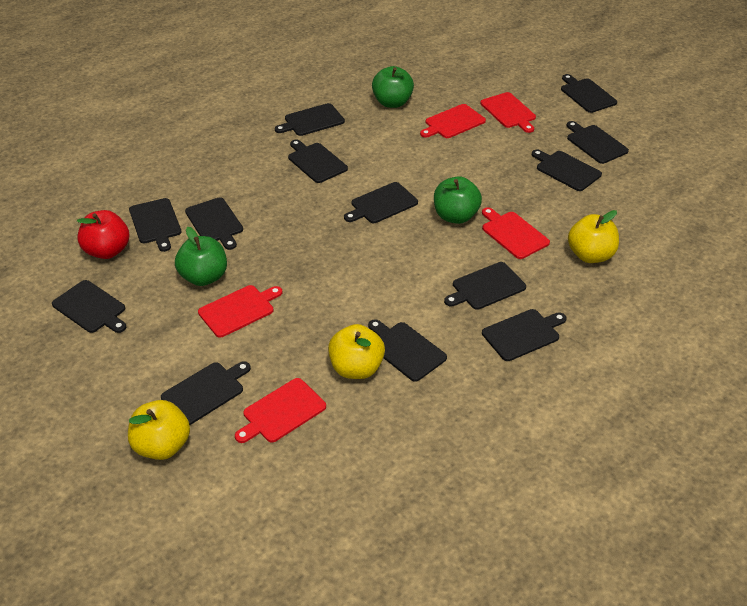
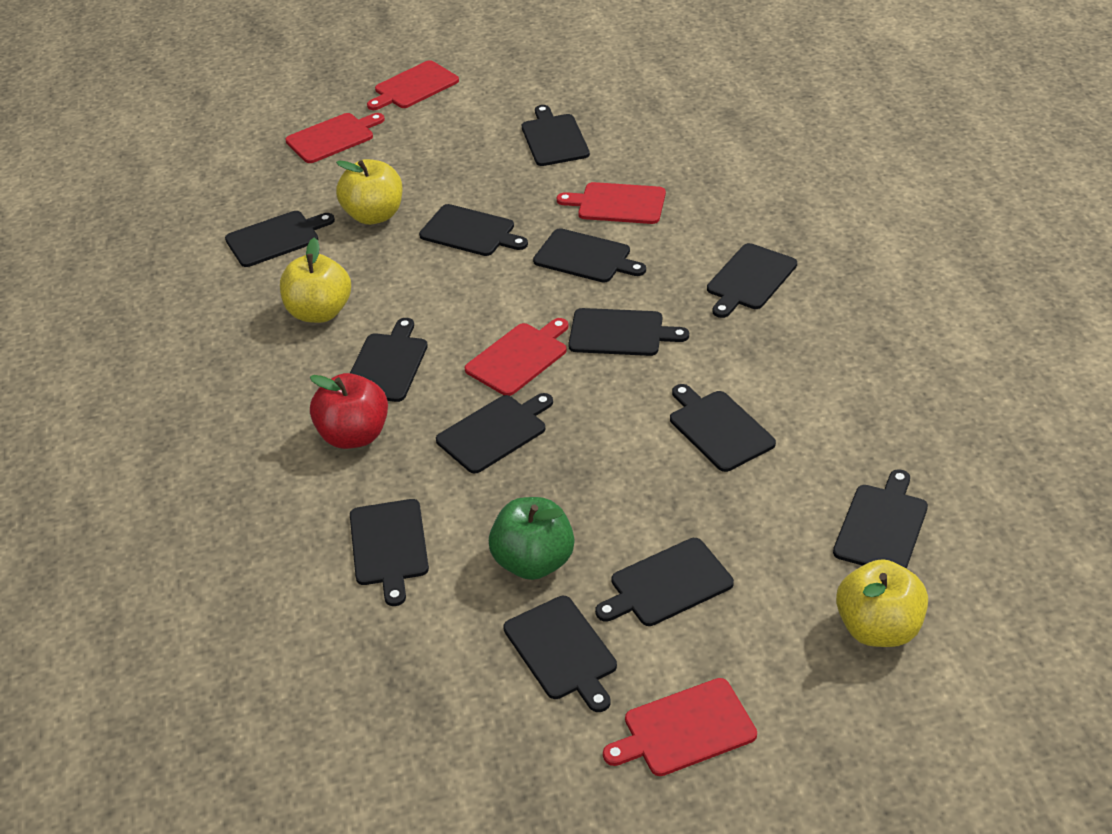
green apple: 3 -> 1

